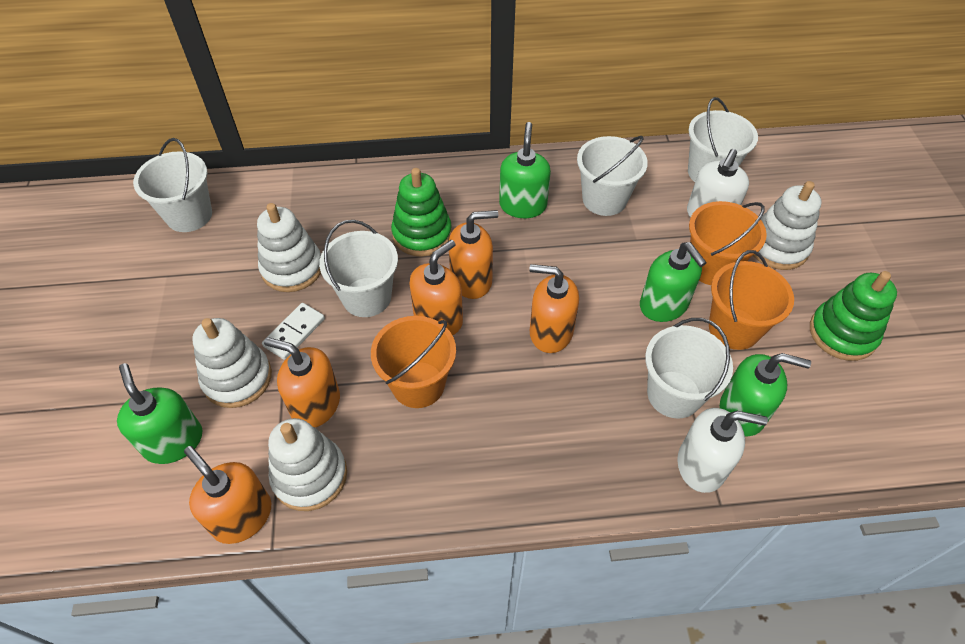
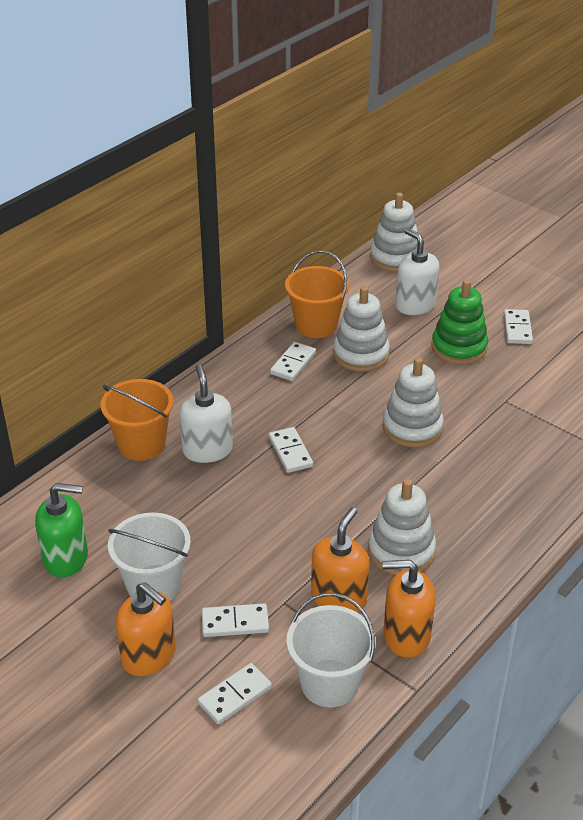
green soap dispenser: 4 -> 1
green stacking toy: 2 -> 1
orange bucket: 3 -> 2
orange soap dispenser: 5 -> 3
white bucket: 5 -> 2
white domino: 1 -> 5

